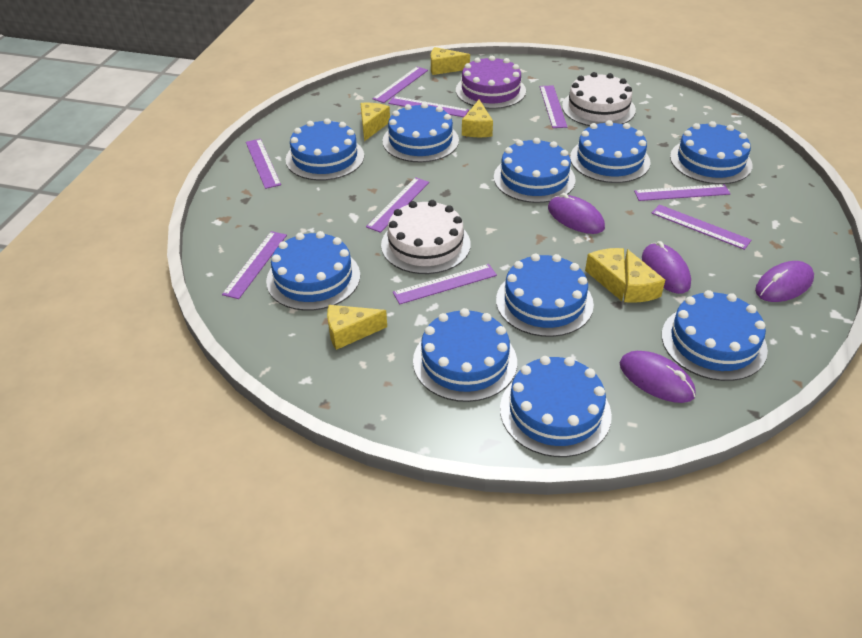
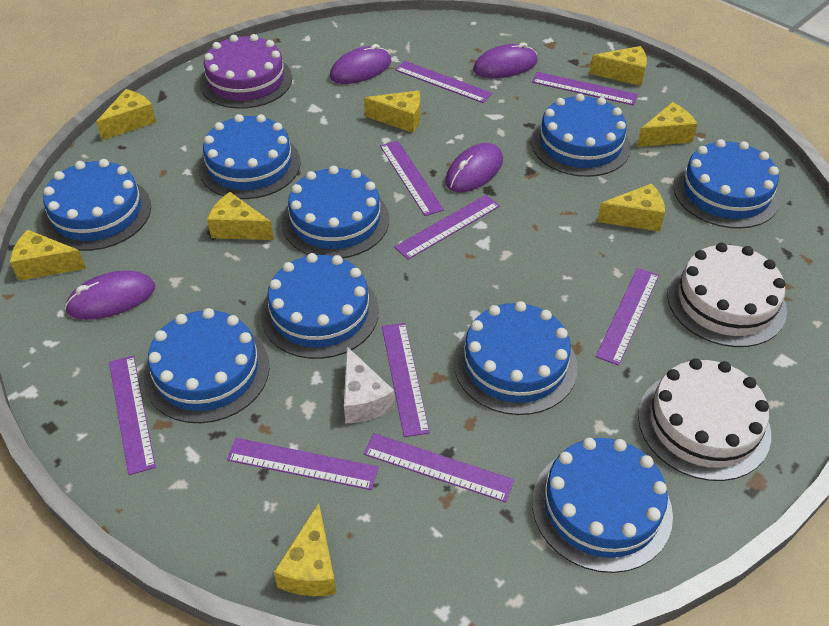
blue cake: 10 -> 9
white cheese: 0 -> 1
yellow cheese: 6 -> 8

